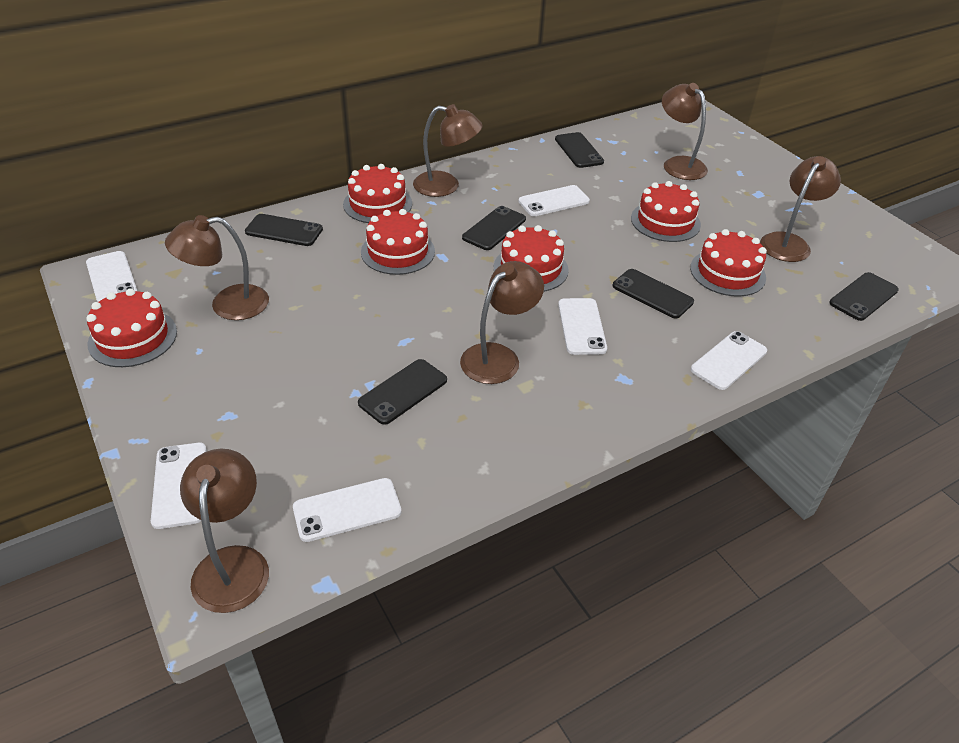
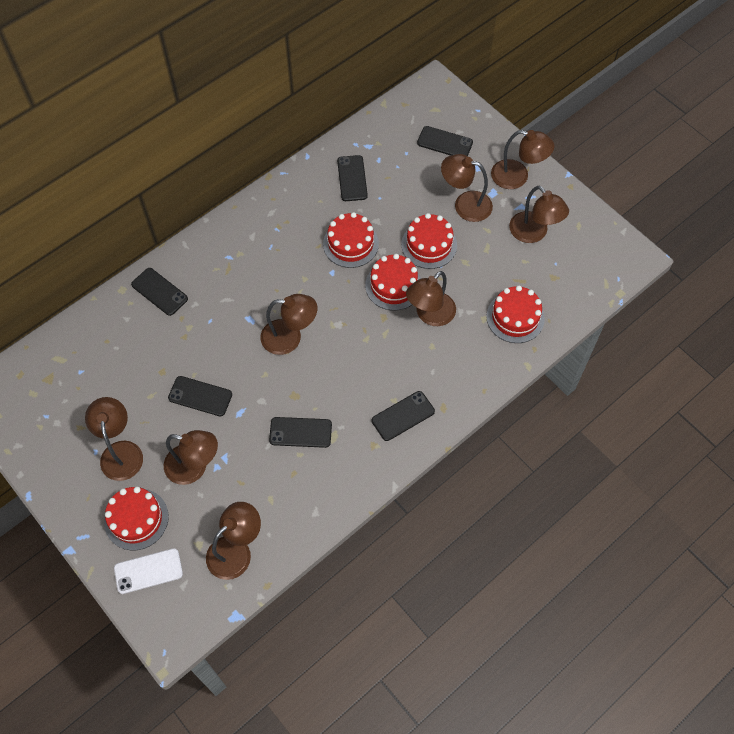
brown lamp: 6 -> 8
red cake: 6 -> 5
white phone: 6 -> 1

